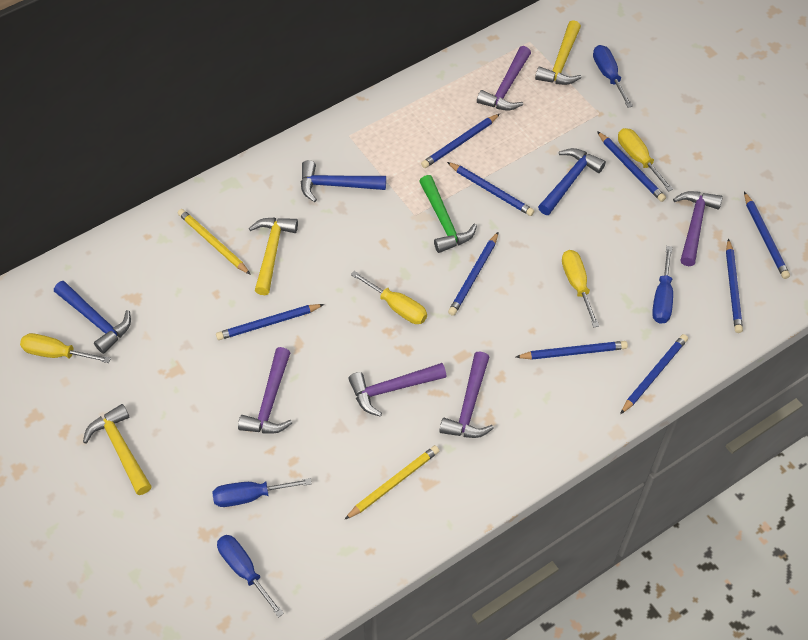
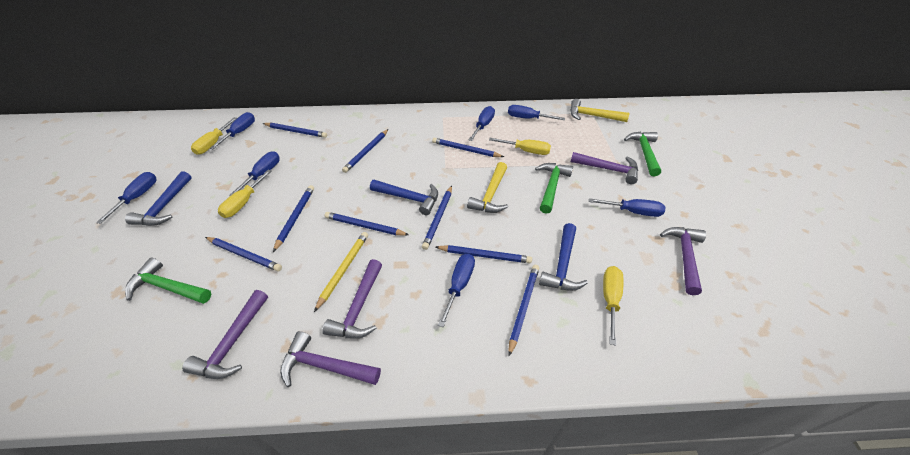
blue screwdriver: 4 -> 7
green hammer: 1 -> 3
yellow hammer: 3 -> 2
yellow pencil: 2 -> 1

